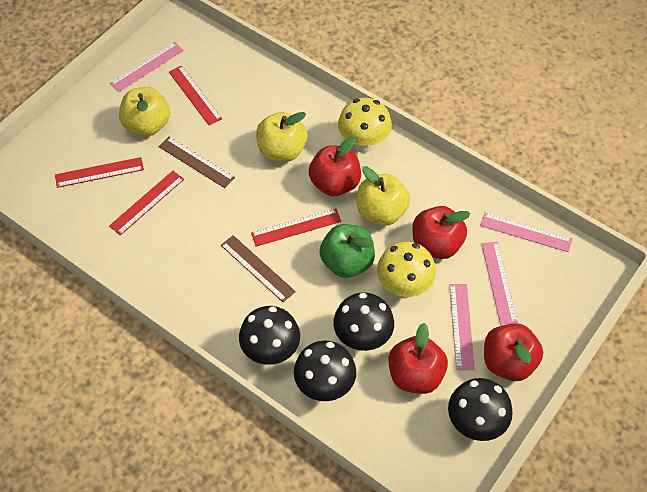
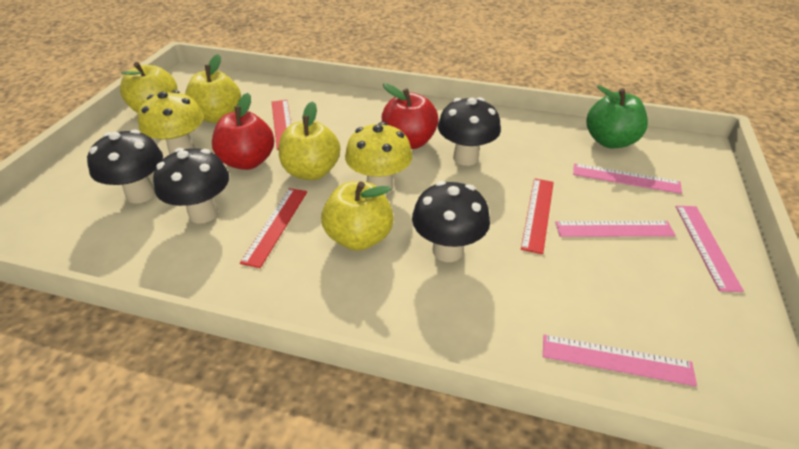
brown ruler: 2 -> 0
red apple: 4 -> 2
red ruler: 4 -> 3
yellow apple: 3 -> 4

